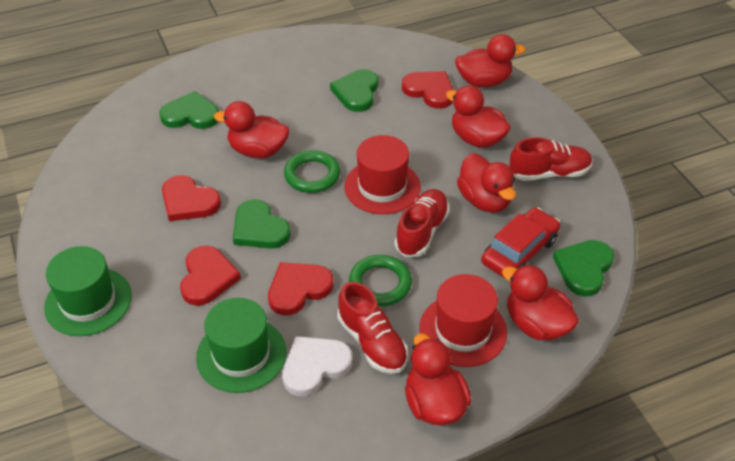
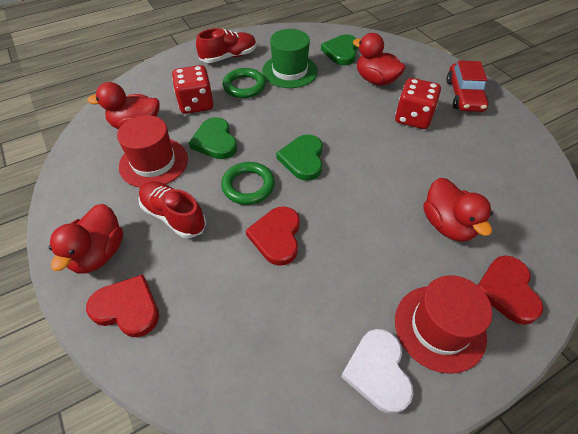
green hat: 2 -> 1
green heart: 4 -> 3
red dice: 0 -> 2
red duck: 6 -> 4
red heart: 4 -> 3
red shoe: 3 -> 2

